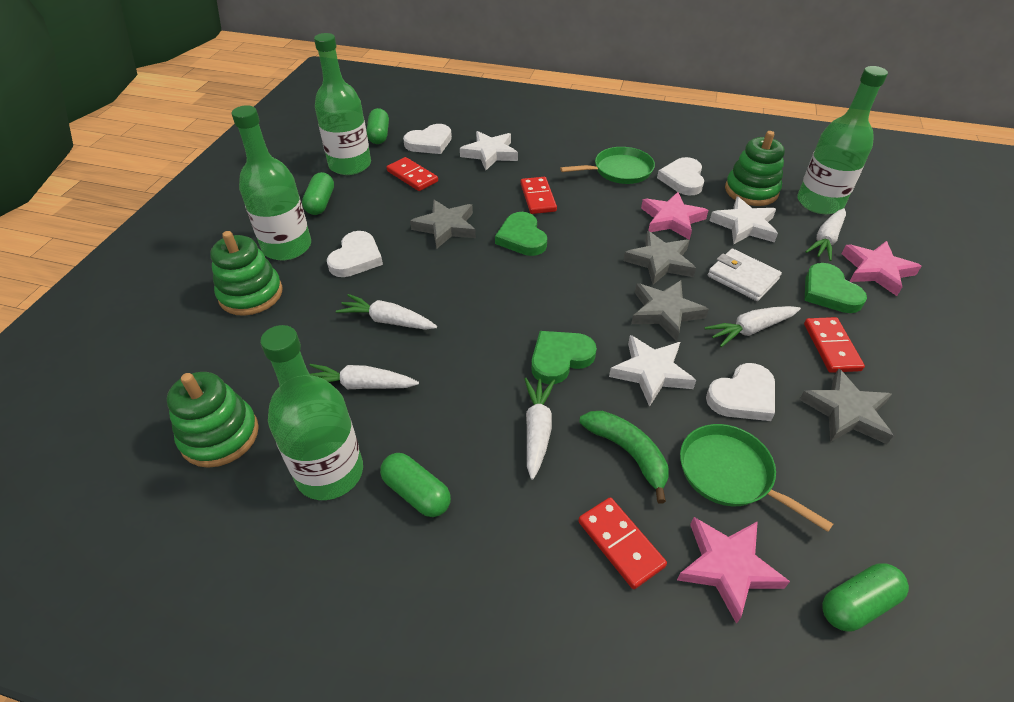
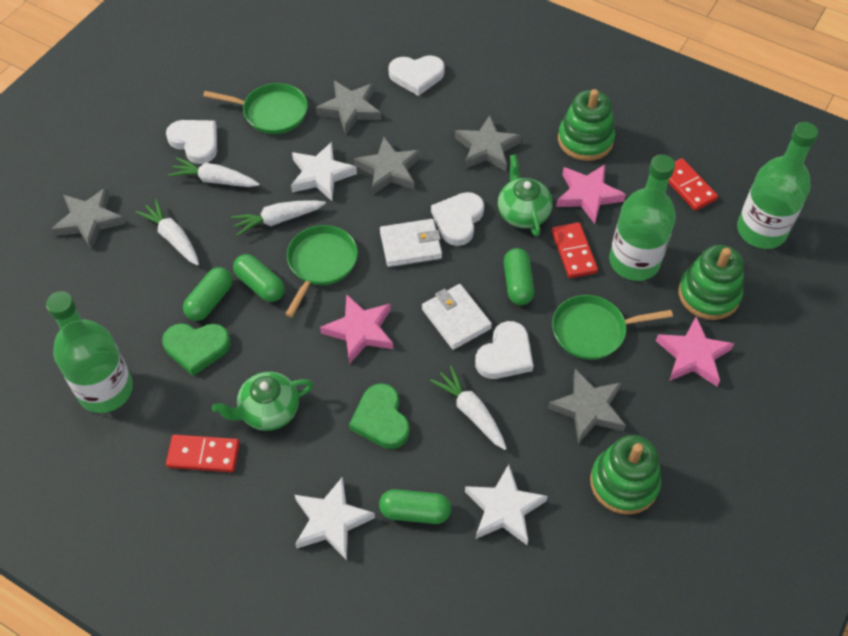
green banana: 1 -> 0
green bottle: 4 -> 3
green heart: 3 -> 2
green pan: 2 -> 3
green teapot: 0 -> 2
grey star: 4 -> 5
red domino: 4 -> 3
white carrot: 5 -> 4
white wallet: 1 -> 2

